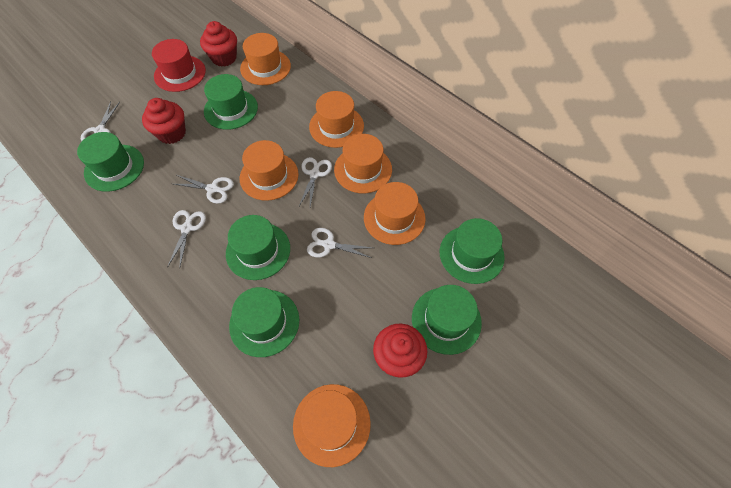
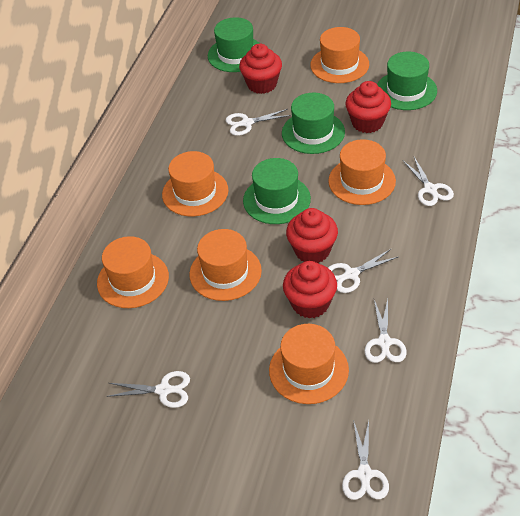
green hat: 6 -> 4
red cupcake: 3 -> 4
red hat: 1 -> 0
white scissors: 5 -> 6

